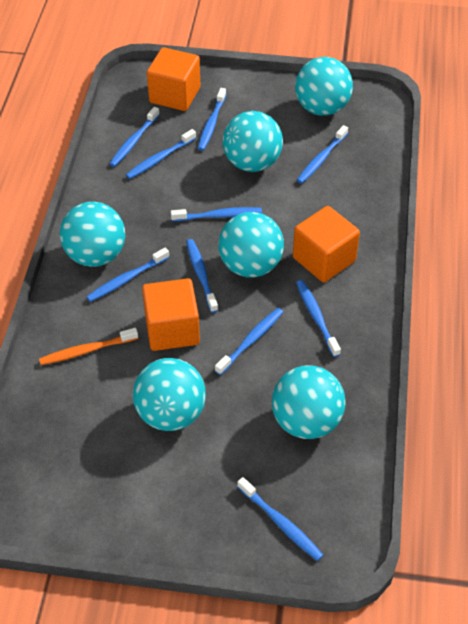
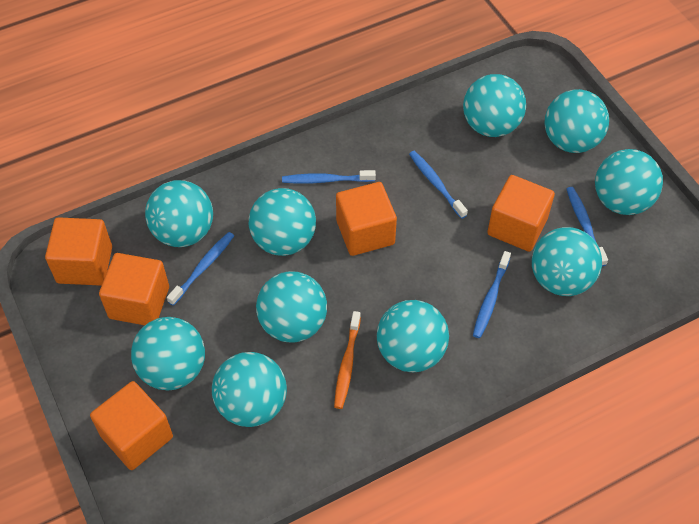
blue toothbrush: 10 -> 5
orange cube: 3 -> 5
turquoise ball: 6 -> 10

